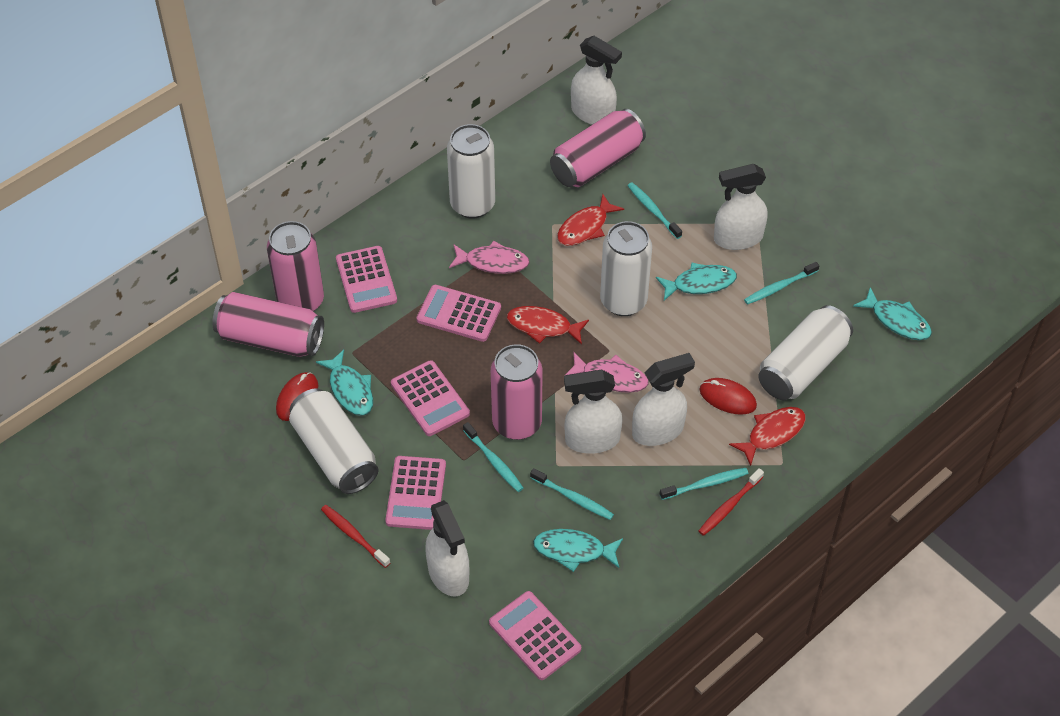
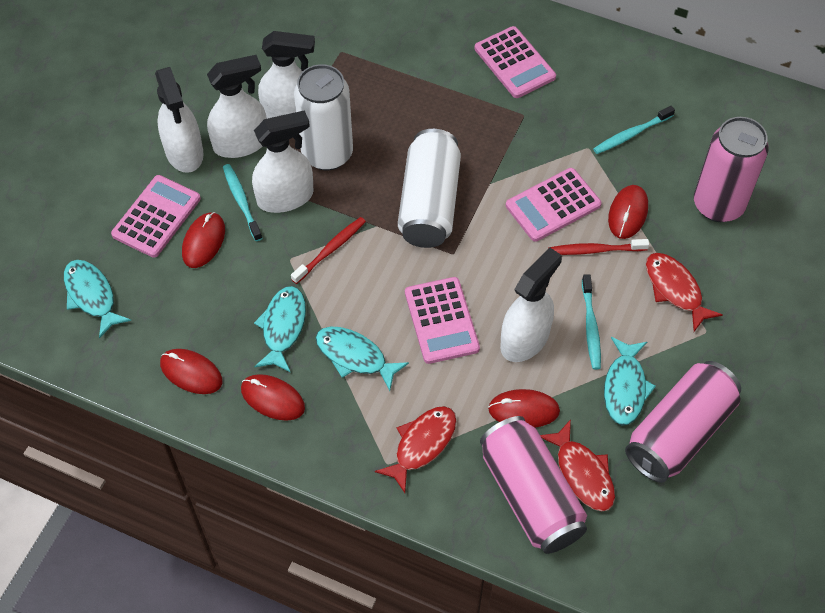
pink calculator: 5 -> 4
pink can: 4 -> 3
pink fish: 2 -> 0
red mouse: 2 -> 5
turquoise toothbrush: 5 -> 3
white can: 4 -> 2

